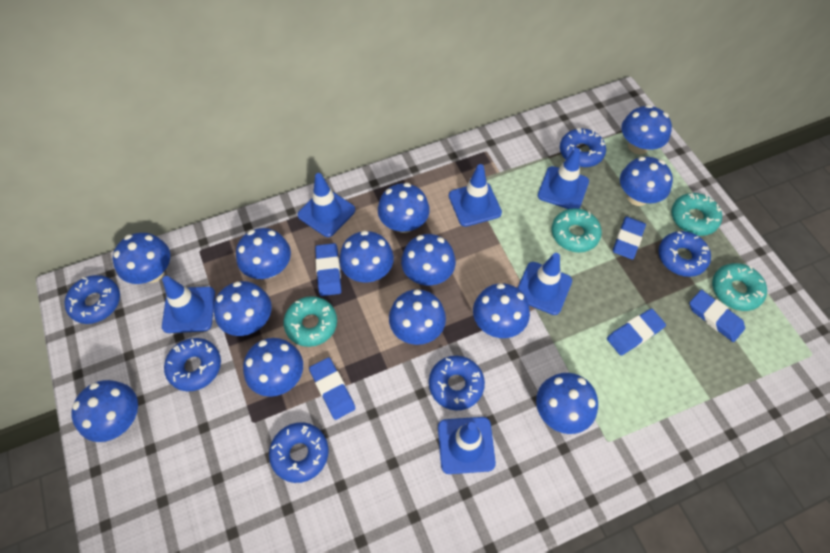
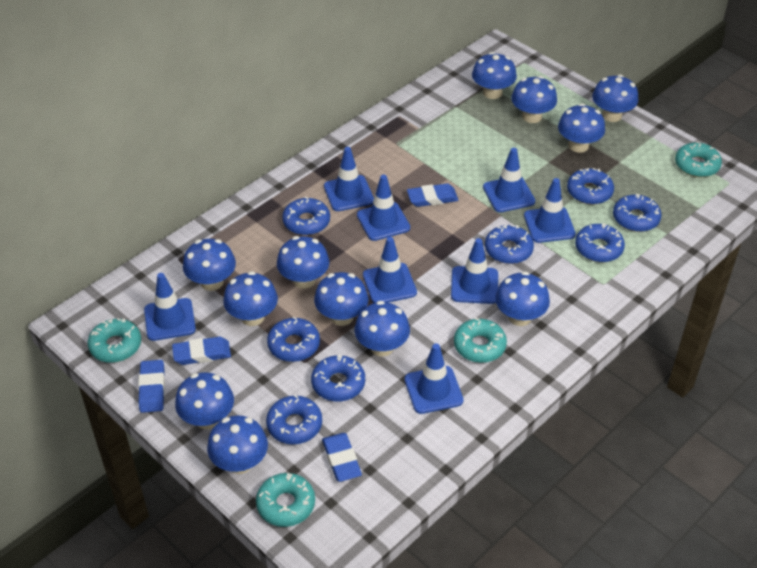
blue donut: 6 -> 8
blue eraser: 5 -> 4
blue mushroom: 13 -> 12
blue traffic cone: 6 -> 8

